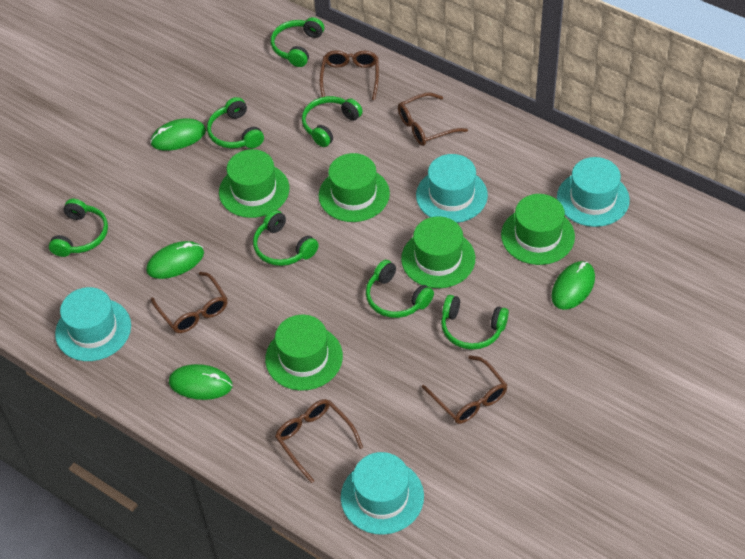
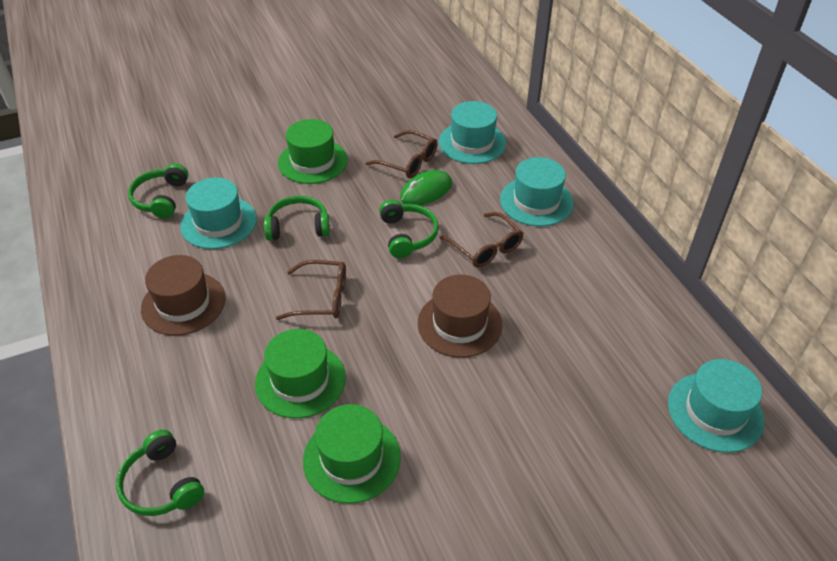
brown glasses: 5 -> 3
brown hat: 0 -> 2
green hat: 5 -> 3
green headphones: 7 -> 4
green mouse: 4 -> 1

